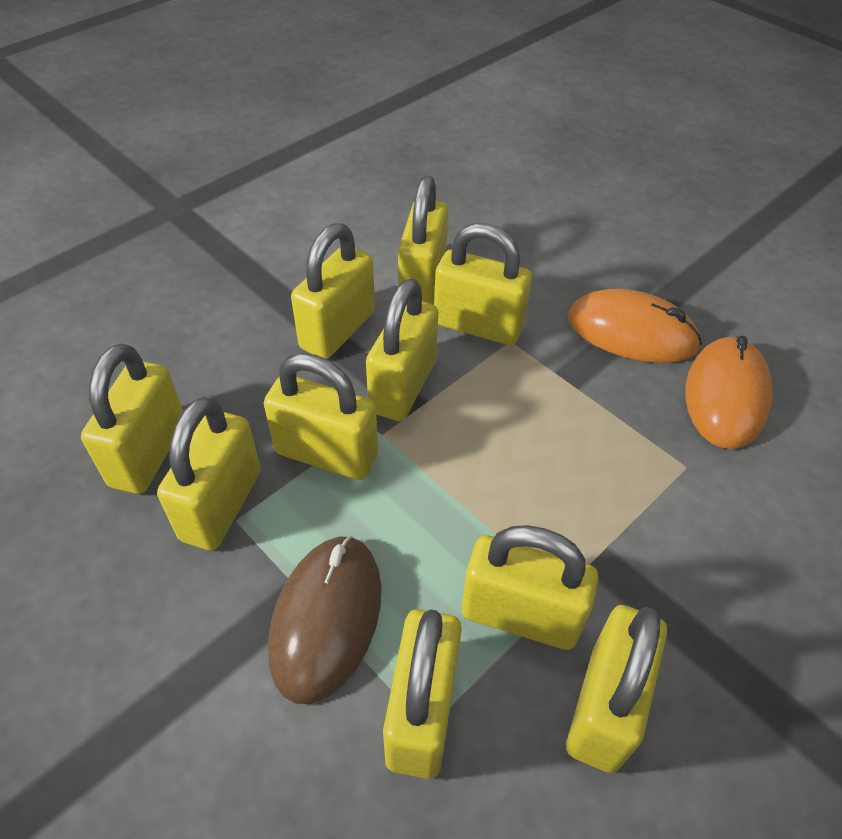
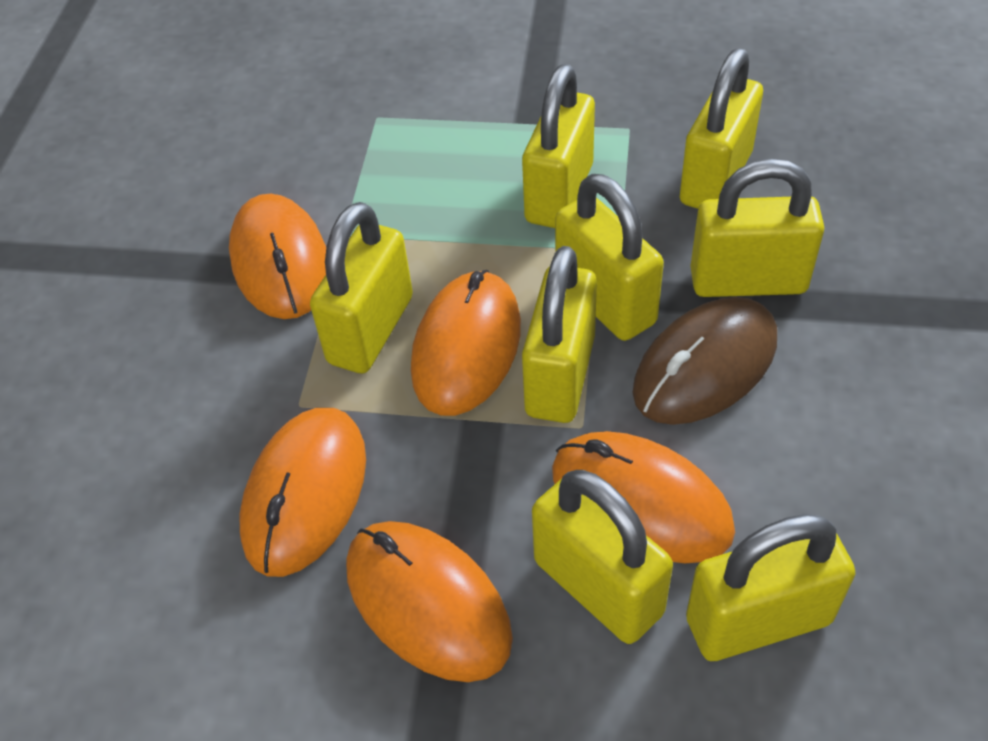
orange mouse: 2 -> 5
yellow padlock: 10 -> 8

